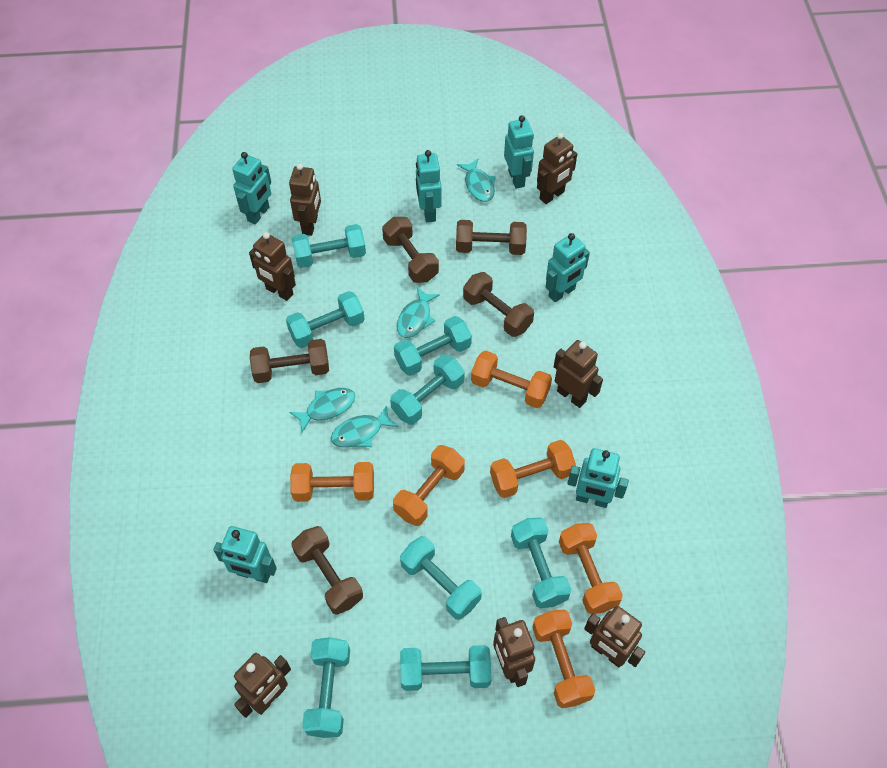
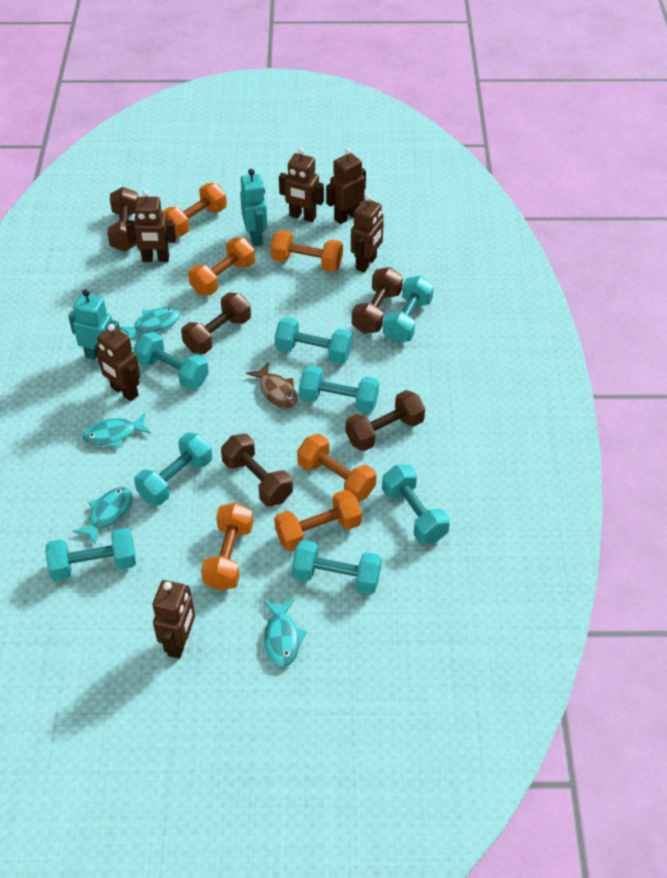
brown fish: 0 -> 1
brown robot: 7 -> 6
turquoise robot: 6 -> 2

